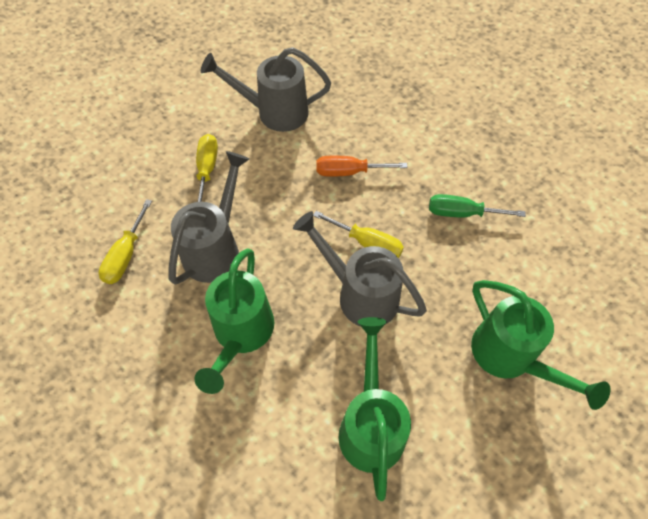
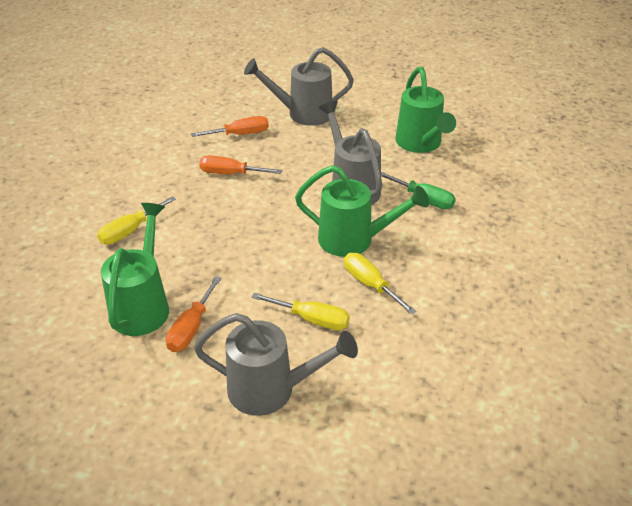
orange screwdriver: 1 -> 3

